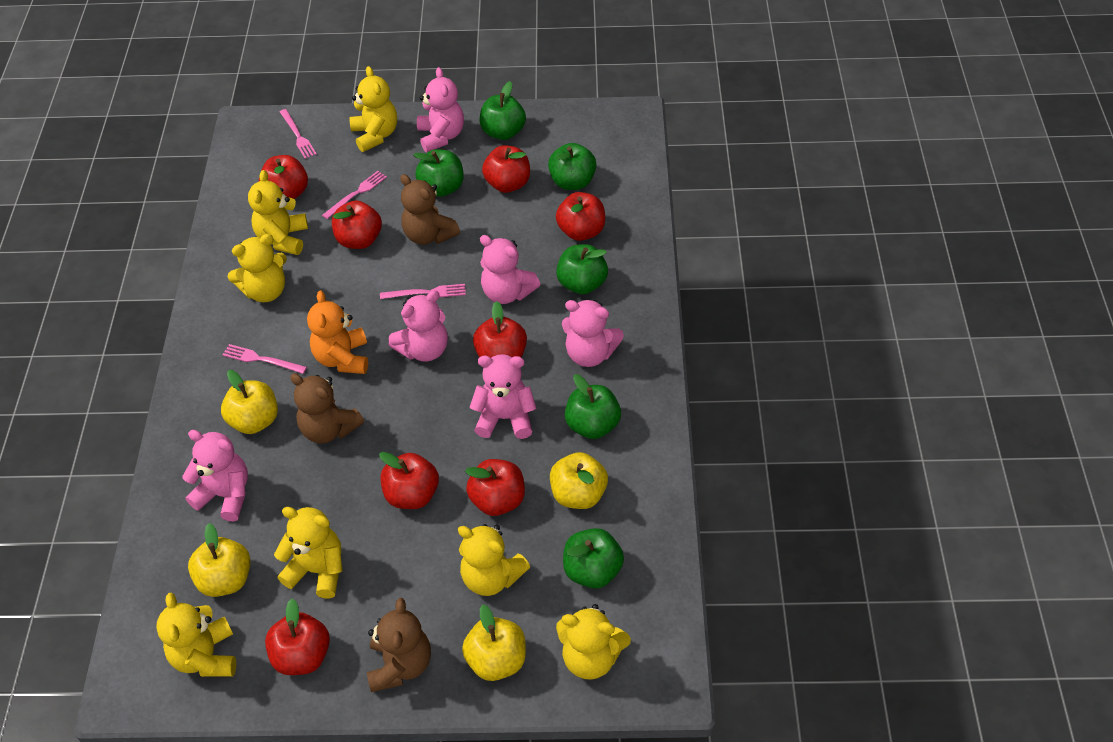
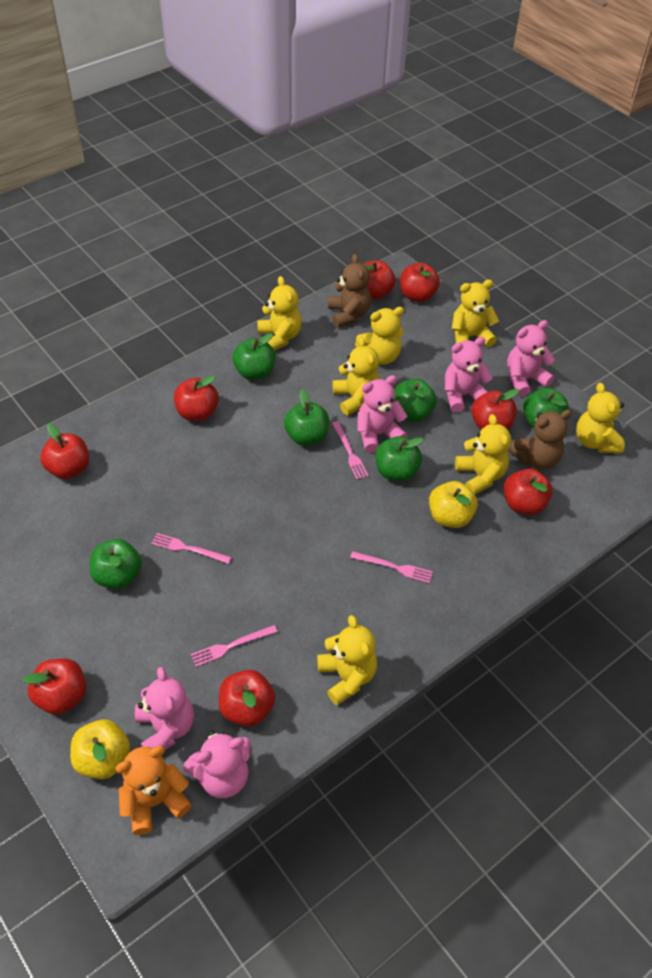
brown teddy bear: 3 -> 2
pink teddy bear: 6 -> 5
yellow apple: 4 -> 2

